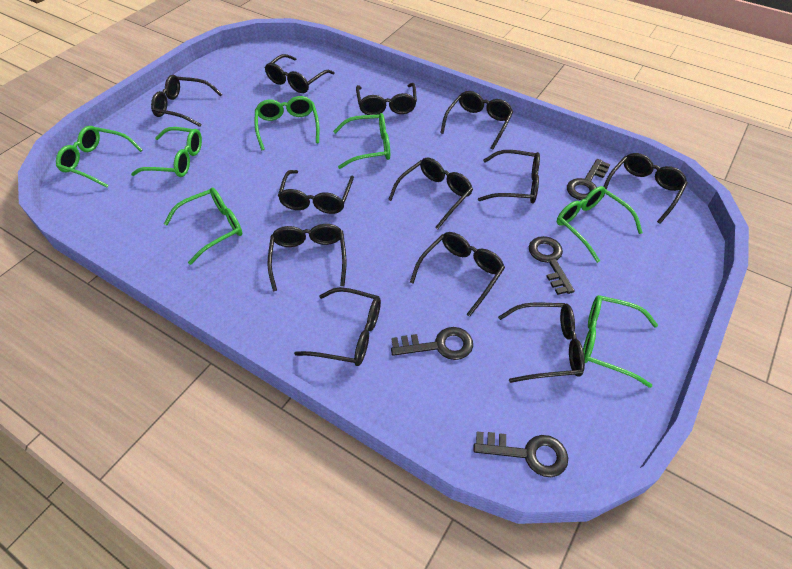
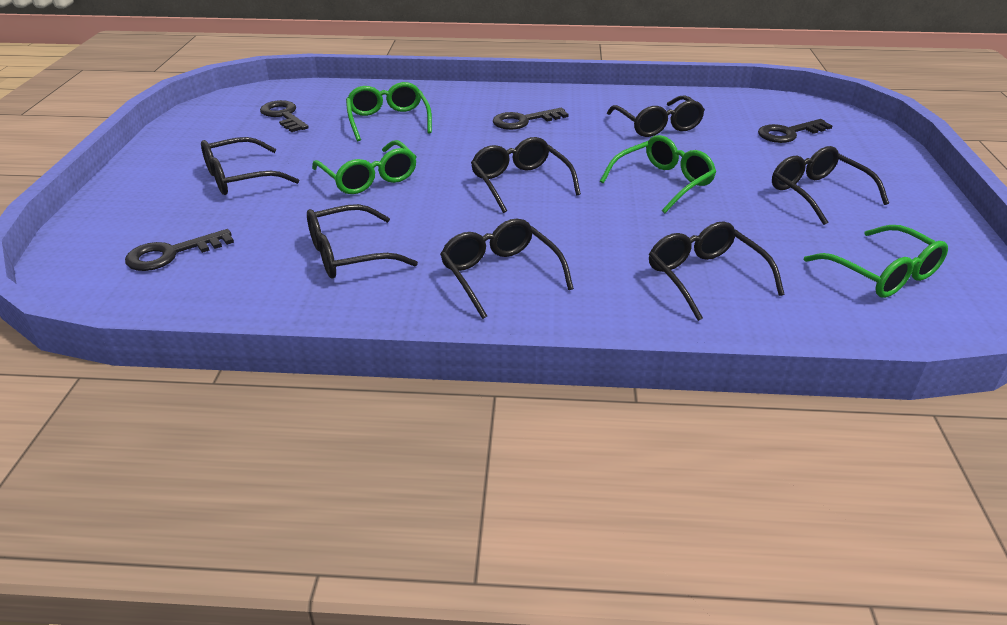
black glasses: 12 -> 7
green glasses: 7 -> 4

